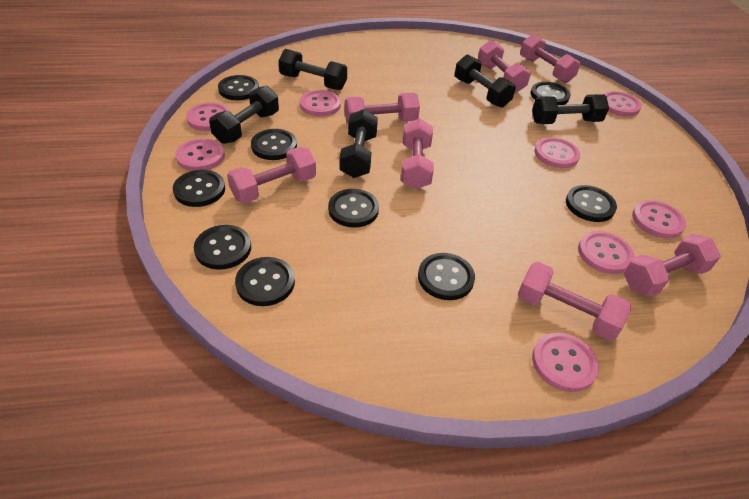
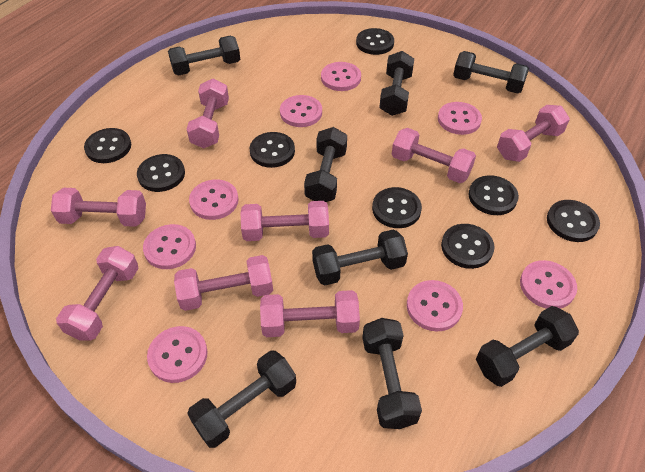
black button: 9 -> 8
black dumbbell: 5 -> 8
pink dumbbell: 7 -> 8

